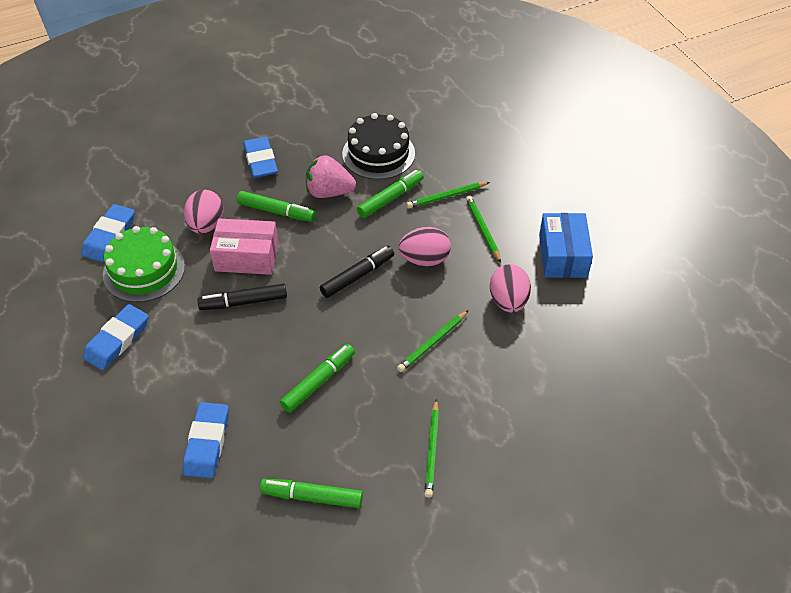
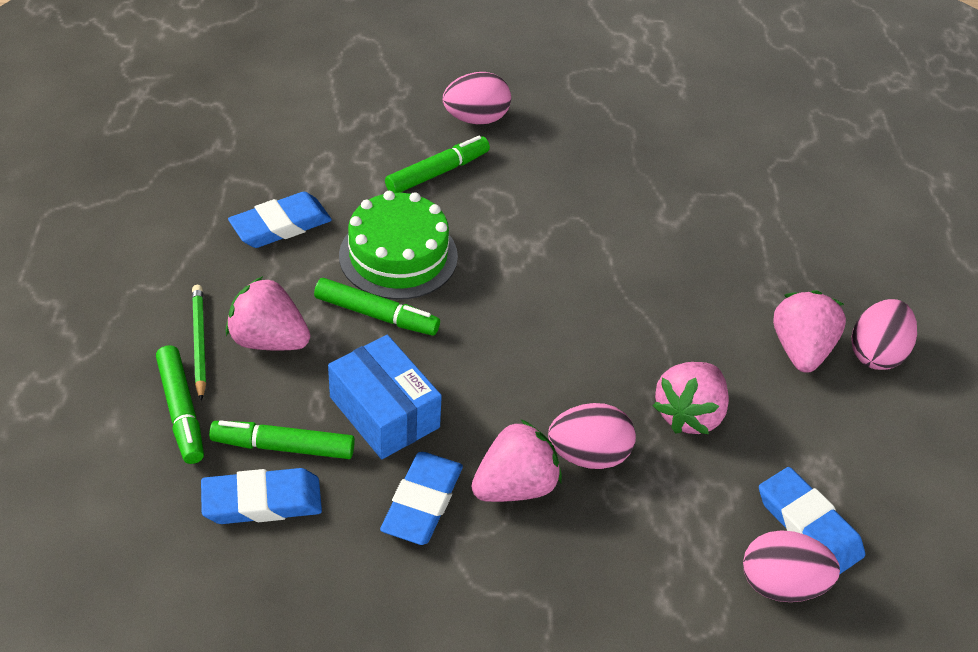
black cake: 1 -> 0
black marker: 2 -> 0
green pencil: 4 -> 1
pink box: 1 -> 0
pink egg: 3 -> 4
pink strawberry: 1 -> 4

